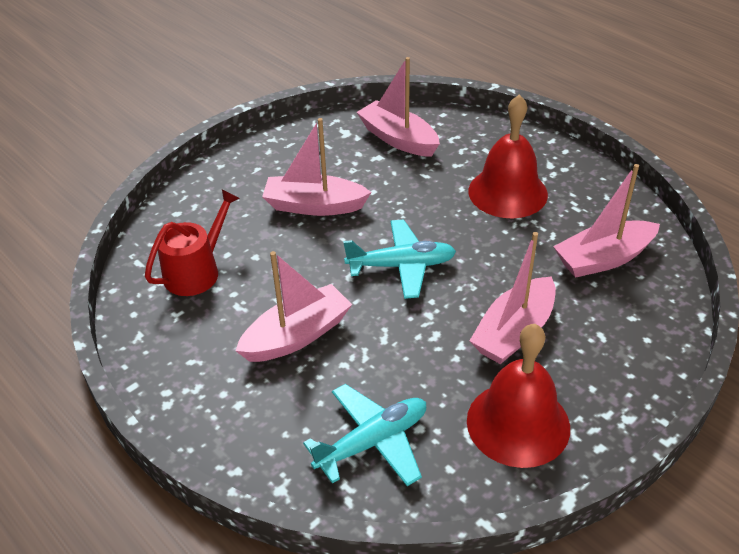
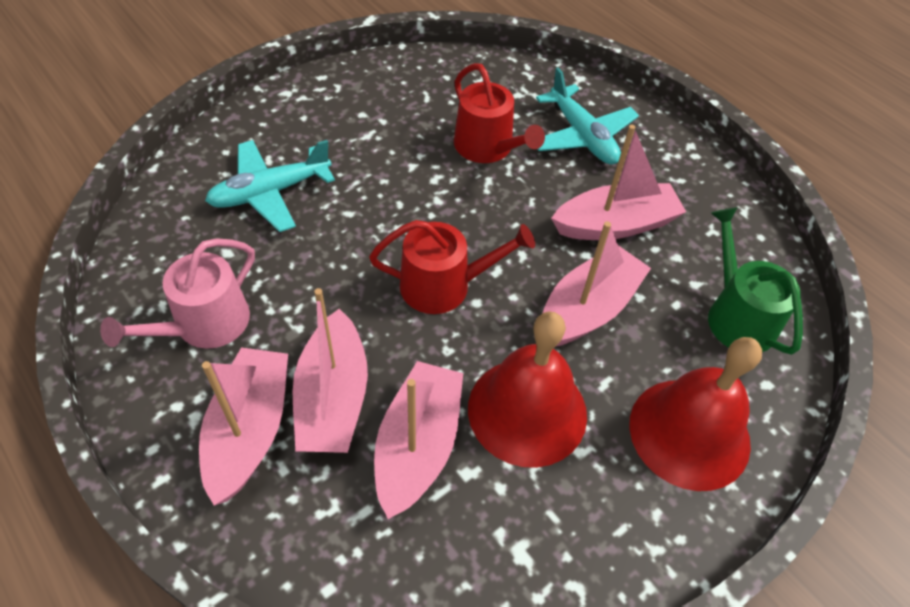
green watering can: 0 -> 1
pink watering can: 0 -> 1
red watering can: 1 -> 2

